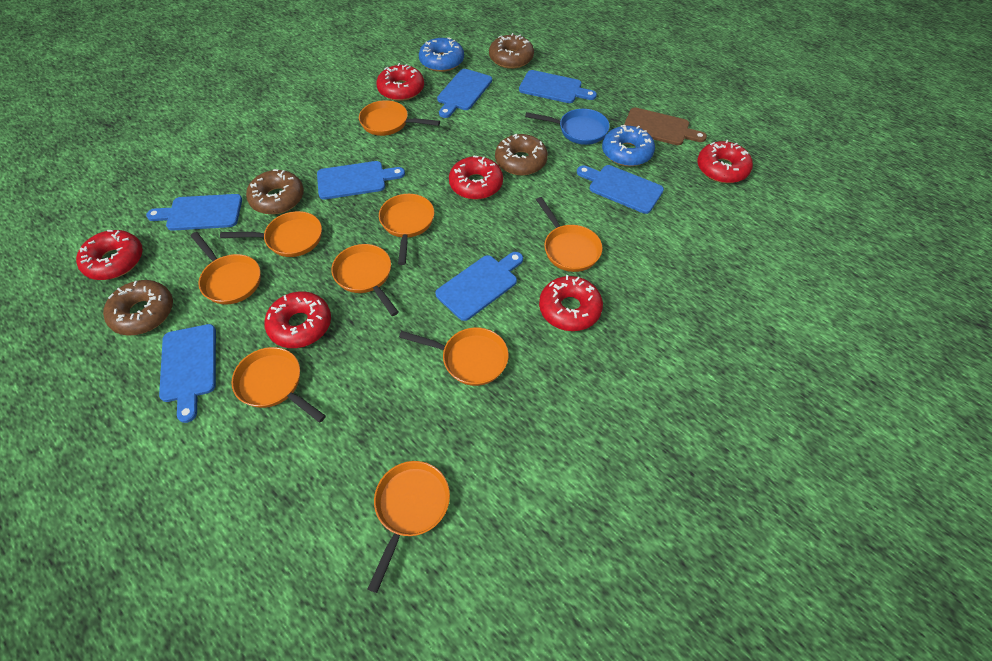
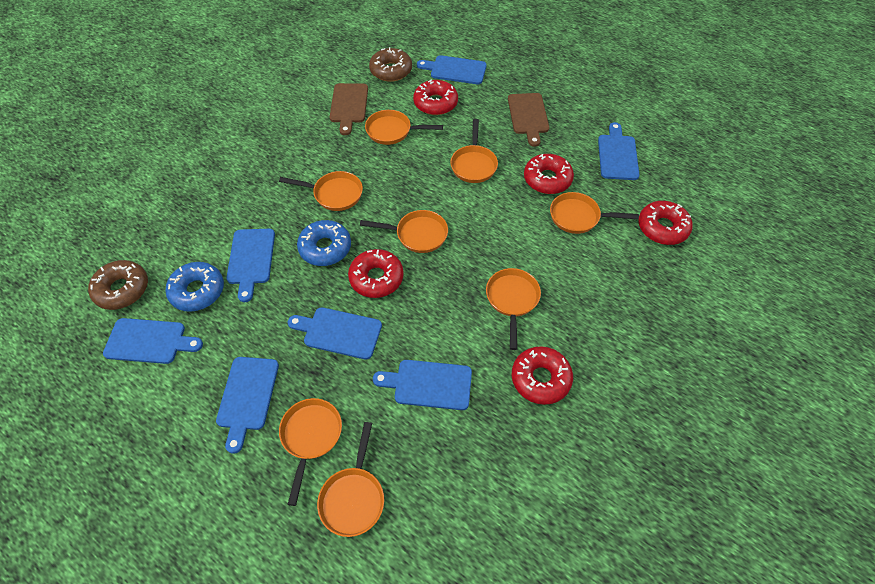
blue pan: 1 -> 0
brown cutting board: 1 -> 2
brown donut: 4 -> 2
orange pan: 9 -> 8
red donut: 6 -> 5

